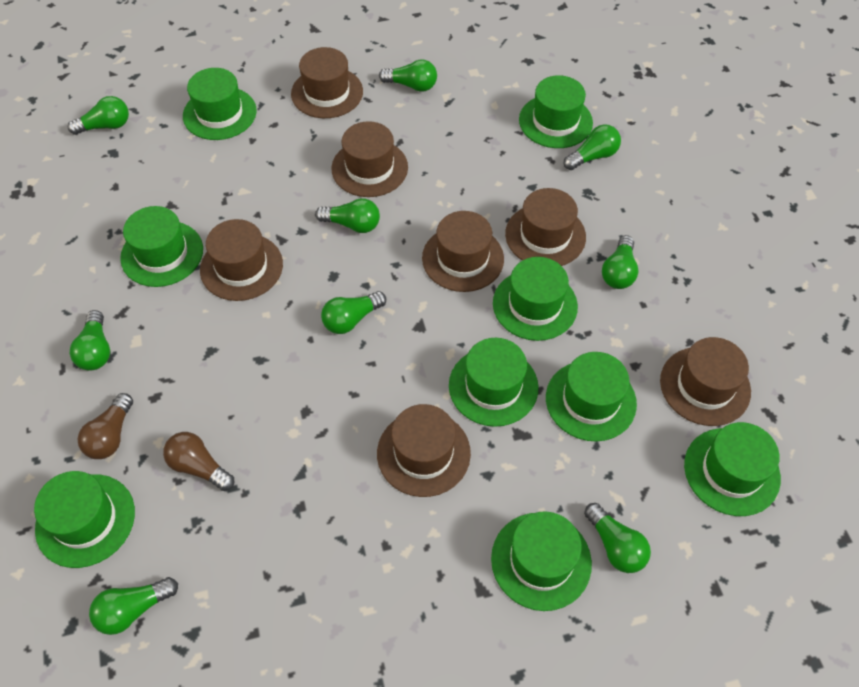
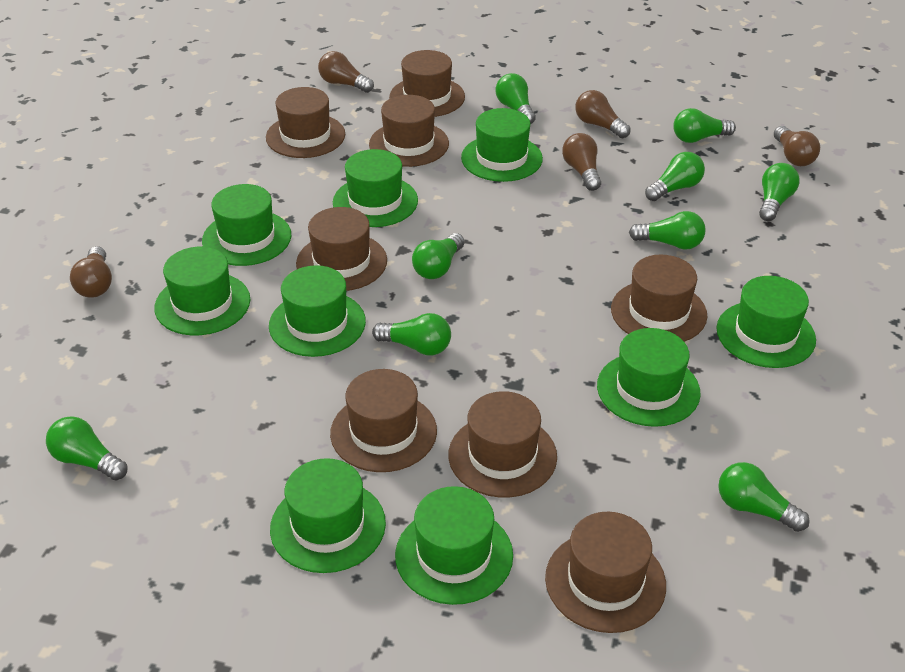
brown hat: 7 -> 8
brown light bulb: 2 -> 5

